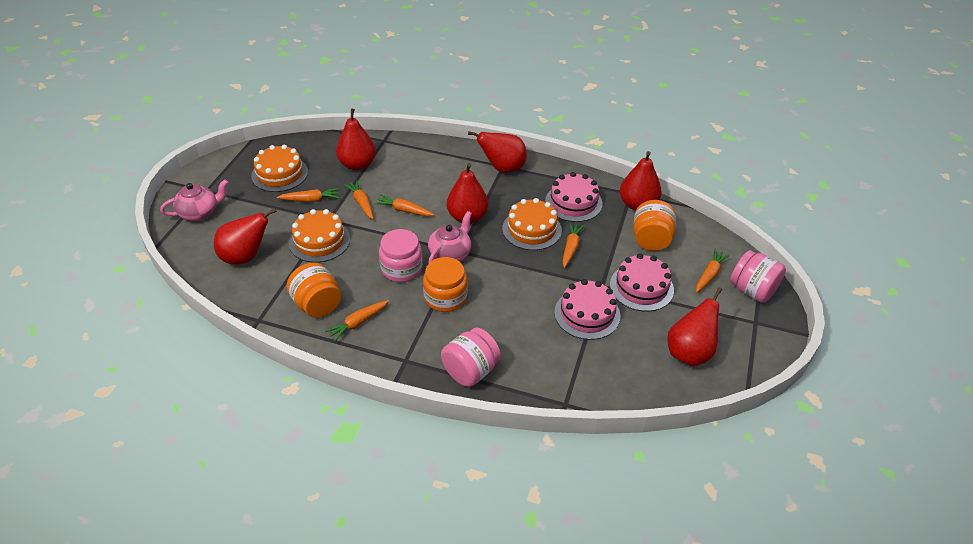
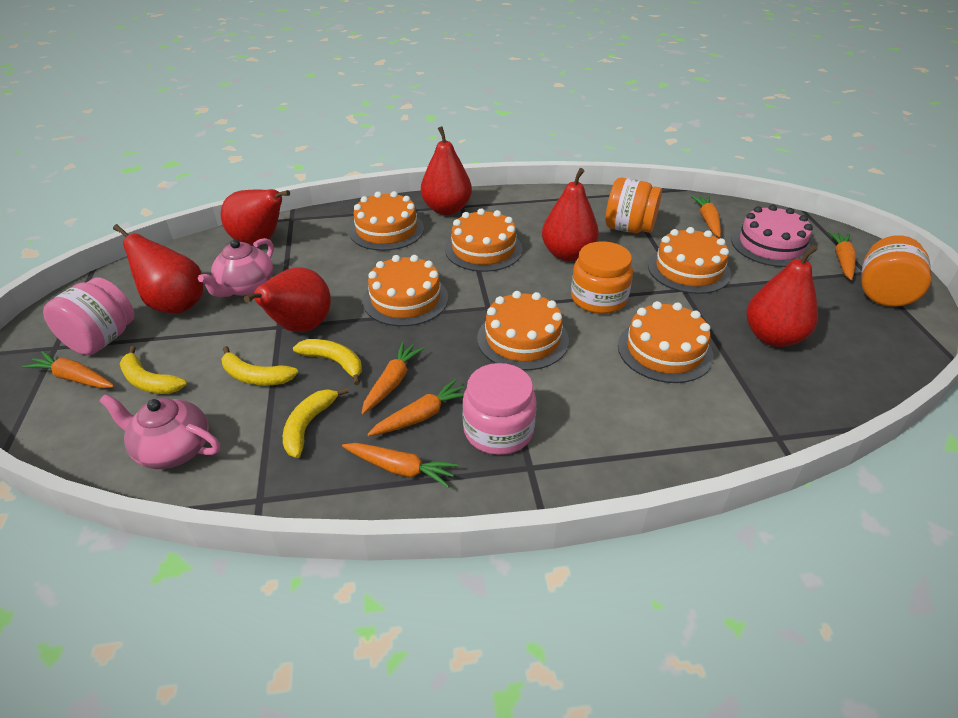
orange cake: 3 -> 6
pink cake: 3 -> 1
pink jar: 3 -> 2
yellow banana: 0 -> 4

